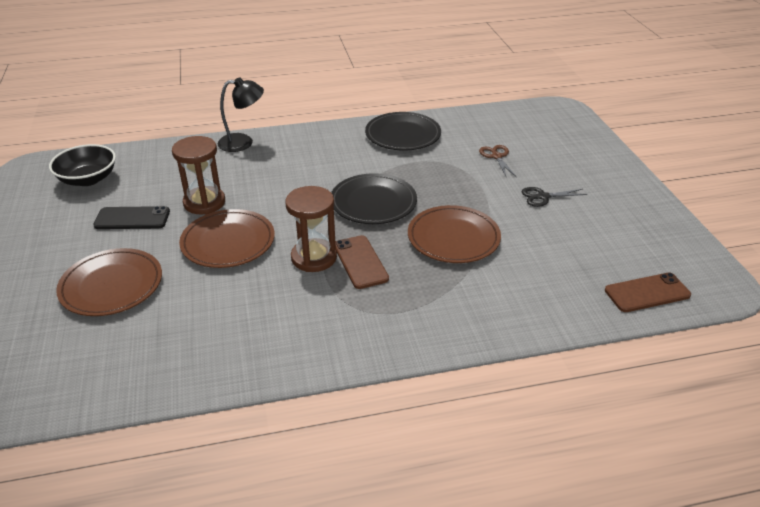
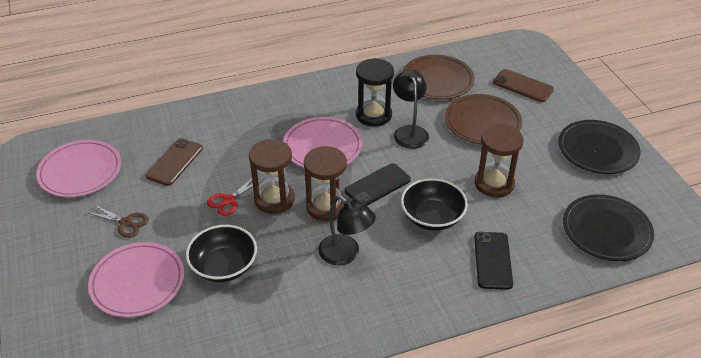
black bowl: 1 -> 2
black hourglass: 0 -> 1
black lamp: 1 -> 2
black phone: 1 -> 2
black scissors: 1 -> 0
brown hourglass: 2 -> 3
brown plate: 3 -> 2
pink plate: 0 -> 3
red scissors: 0 -> 1

